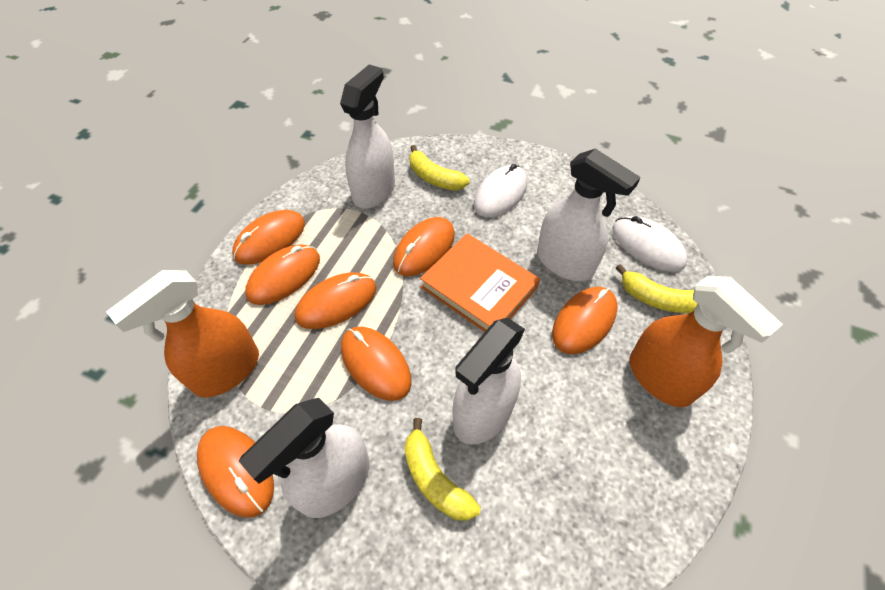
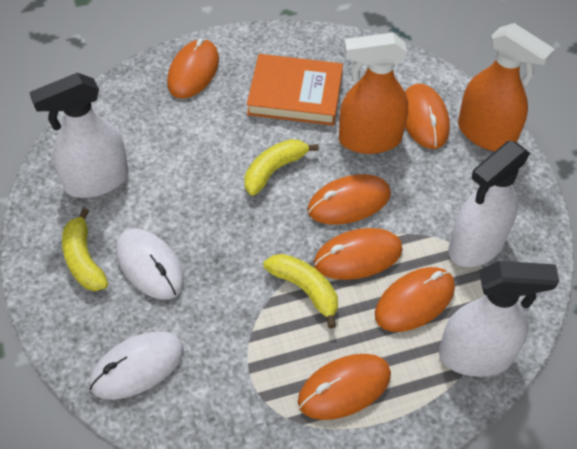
orange mouse: 7 -> 6
white spray bottle: 4 -> 3

